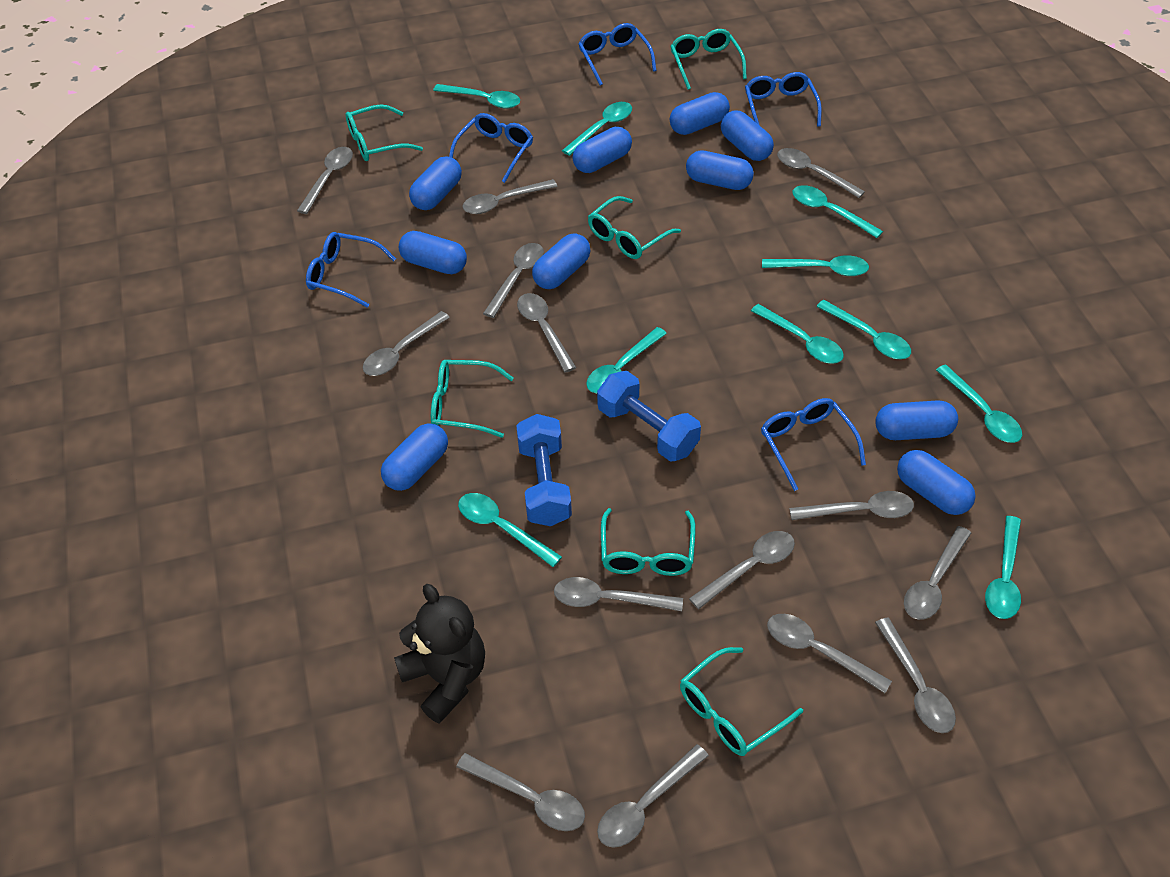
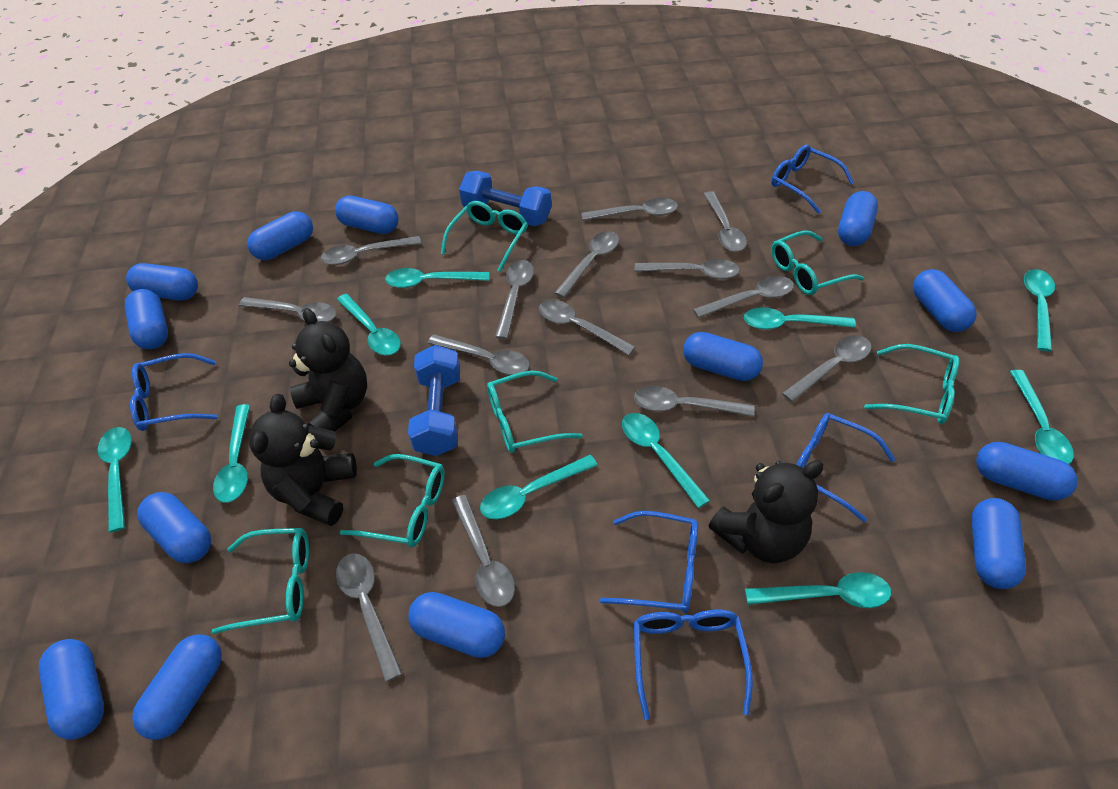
black teddy bear: 1 -> 3
blue capsule: 10 -> 13

